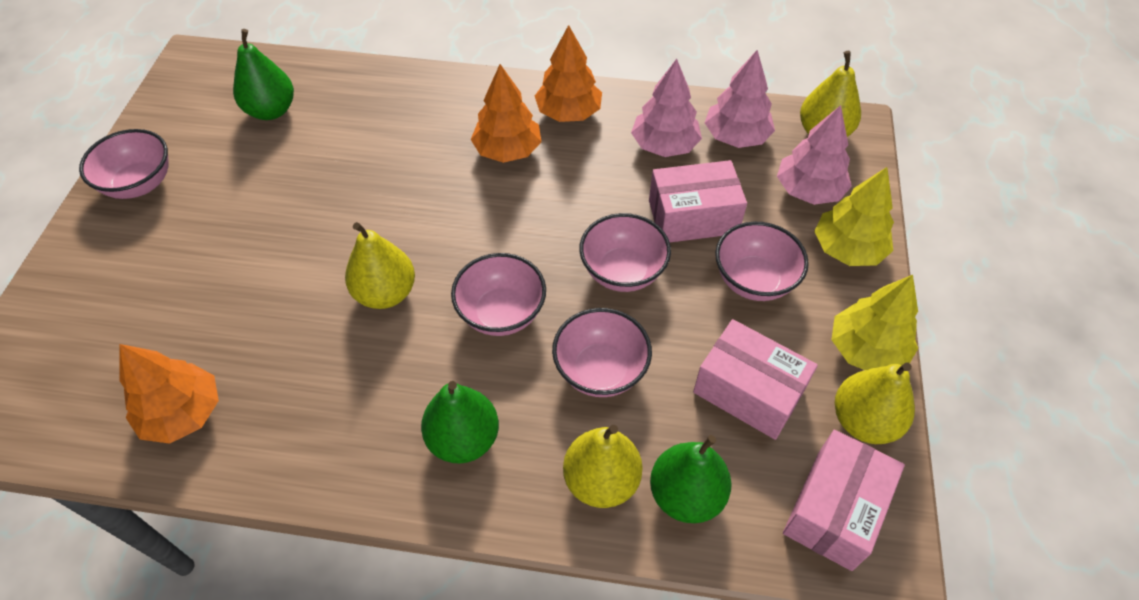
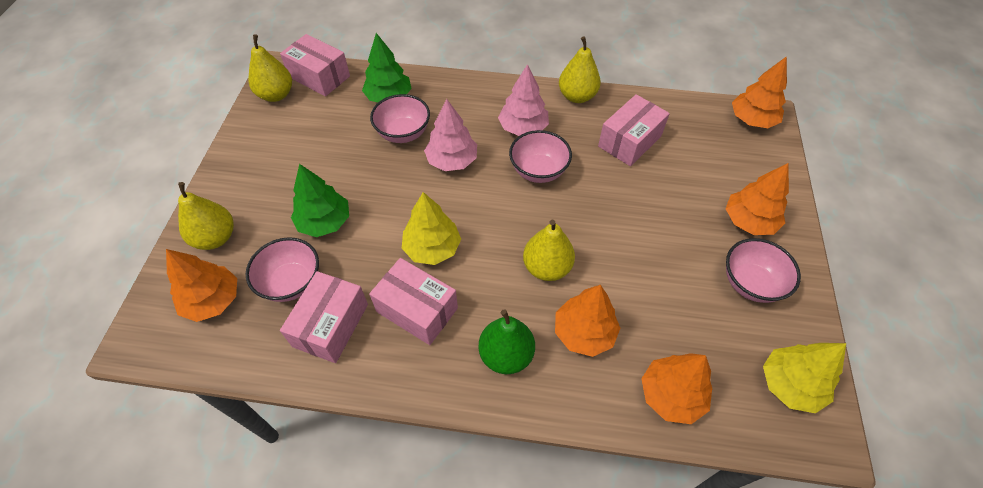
green pear: 3 -> 1
green tree: 0 -> 2
orange tree: 3 -> 5
pink bowl: 5 -> 4
pink box: 3 -> 4
pink tree: 3 -> 2

